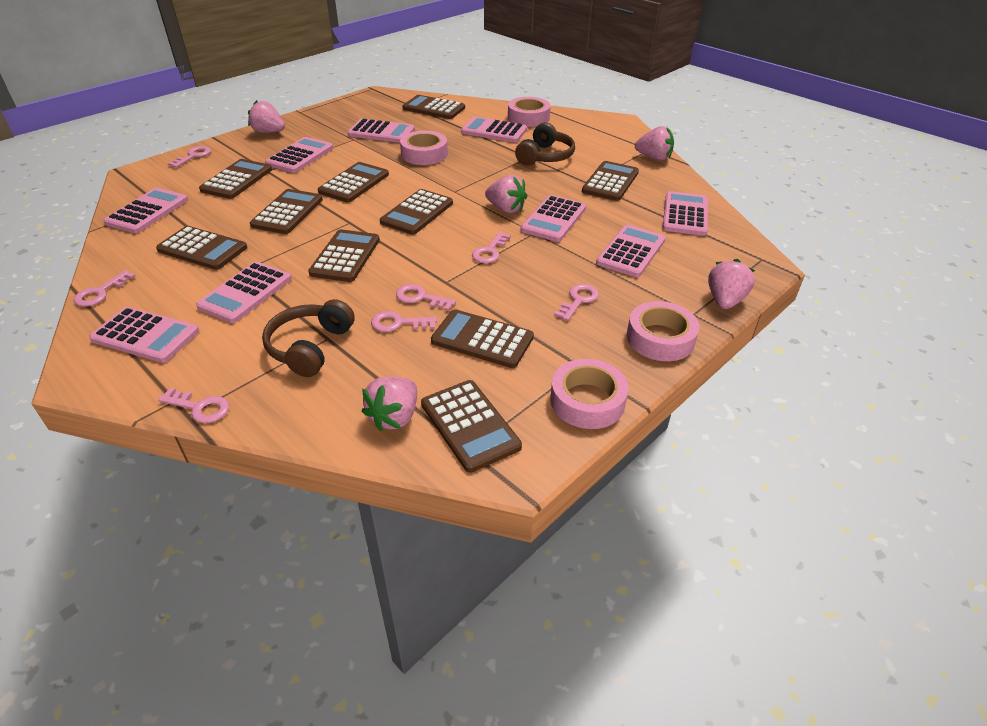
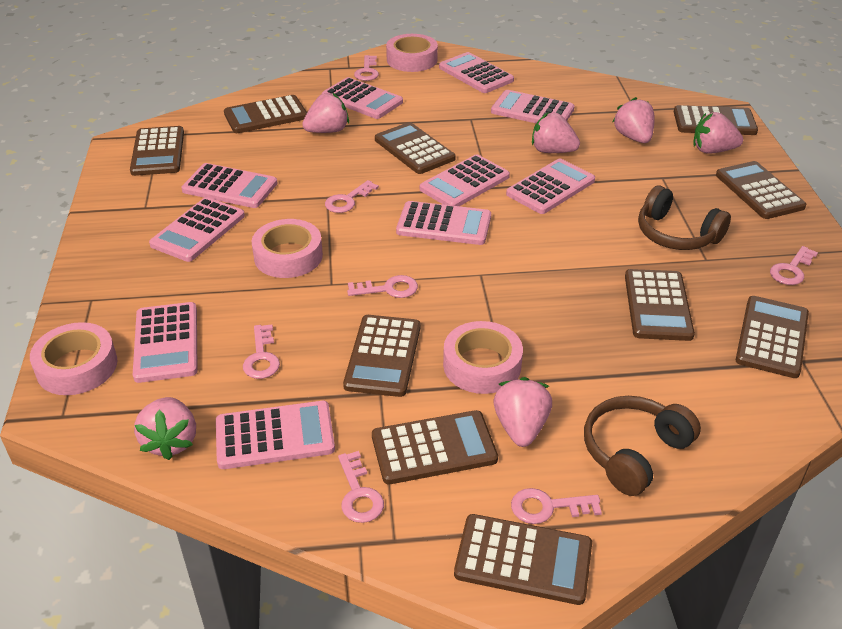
pink calculator: 9 -> 10
pink strawberry: 5 -> 6

